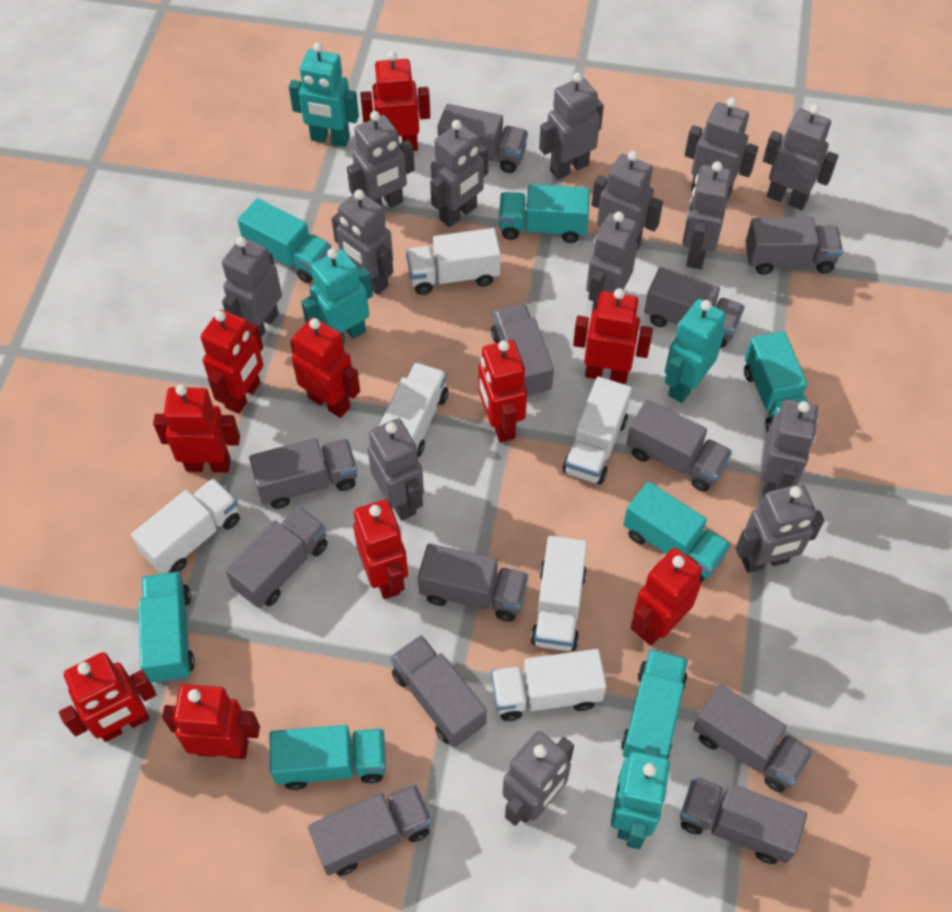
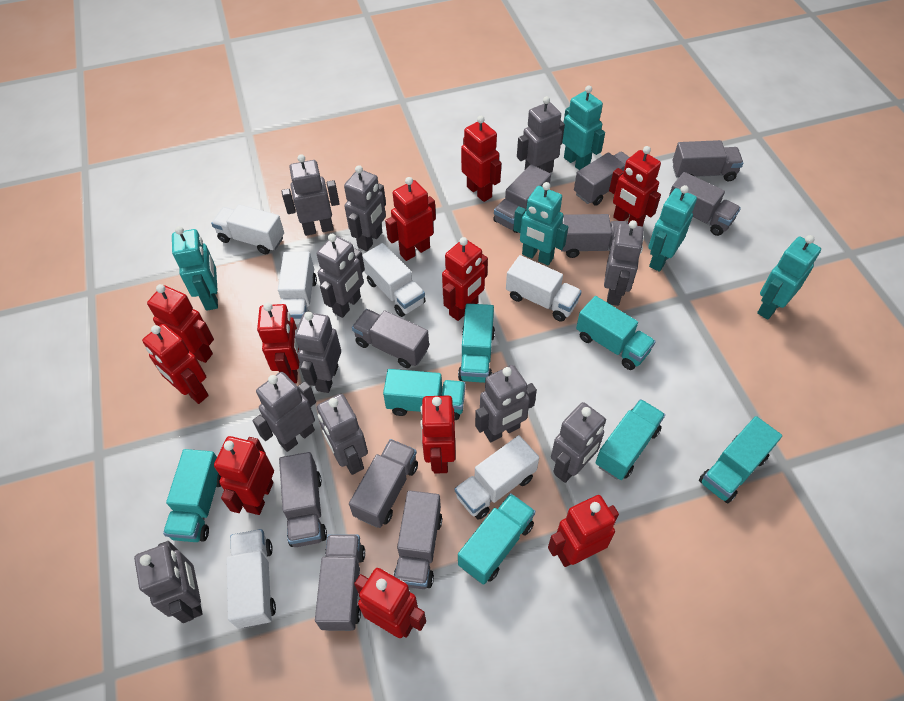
grey robot: 14 -> 11
grey truck: 12 -> 10
red robot: 10 -> 11
turquoise robot: 4 -> 5

